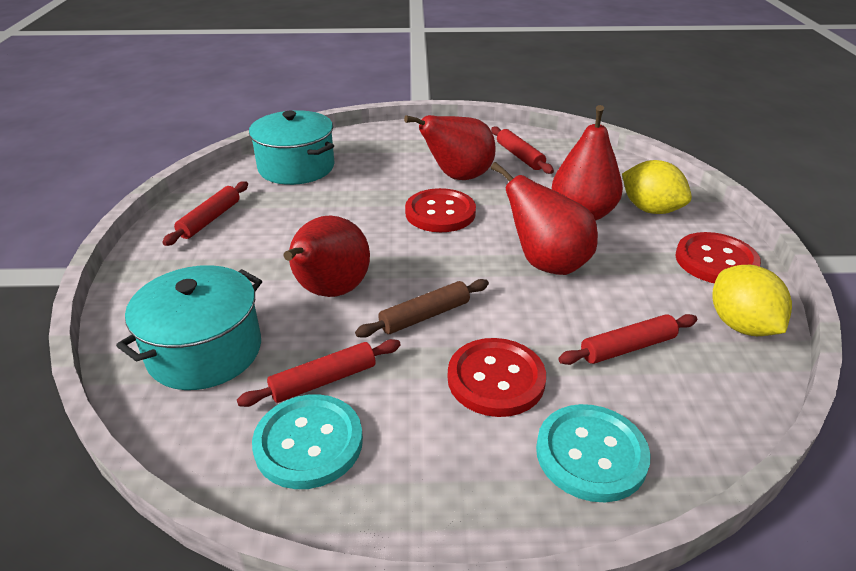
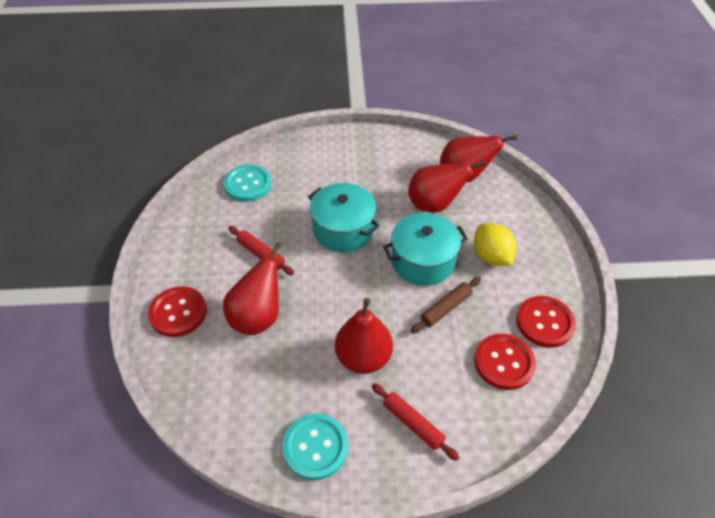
red rolling pin: 4 -> 2
yellow lemon: 2 -> 1

